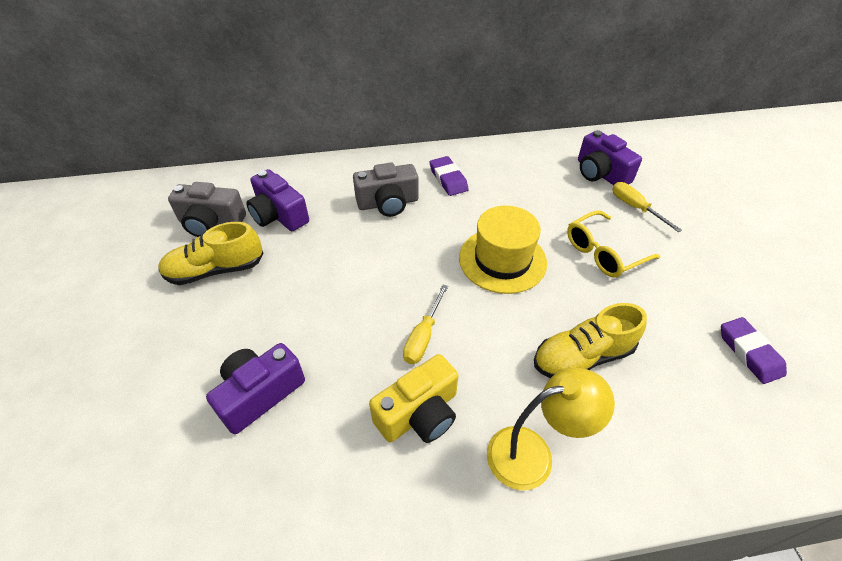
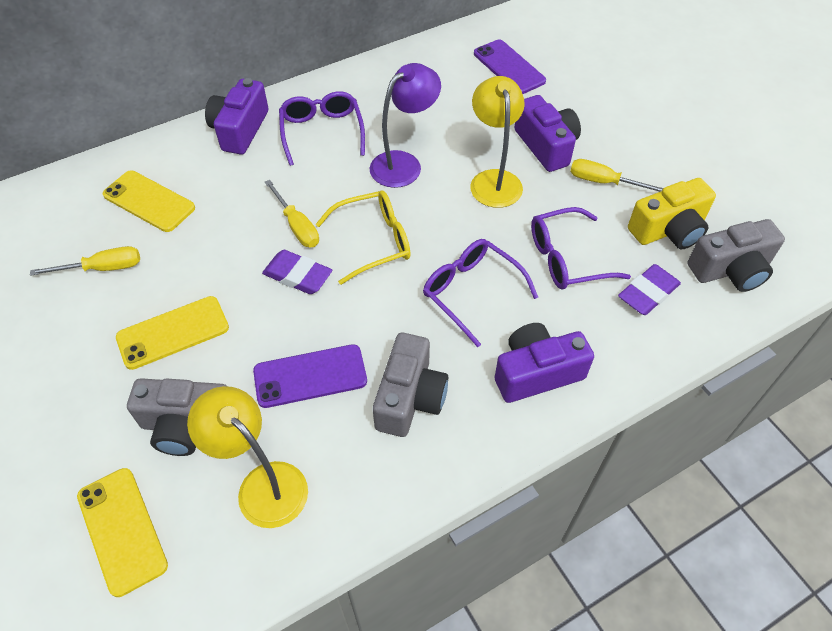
grey camera: 2 -> 3
purple glasses: 0 -> 3
purple lamp: 0 -> 1
purple phone: 0 -> 2
yellow hat: 1 -> 0
yellow lamp: 1 -> 2
yellow phone: 0 -> 3
yellow screwdriver: 2 -> 3
yellow shoe: 2 -> 0

